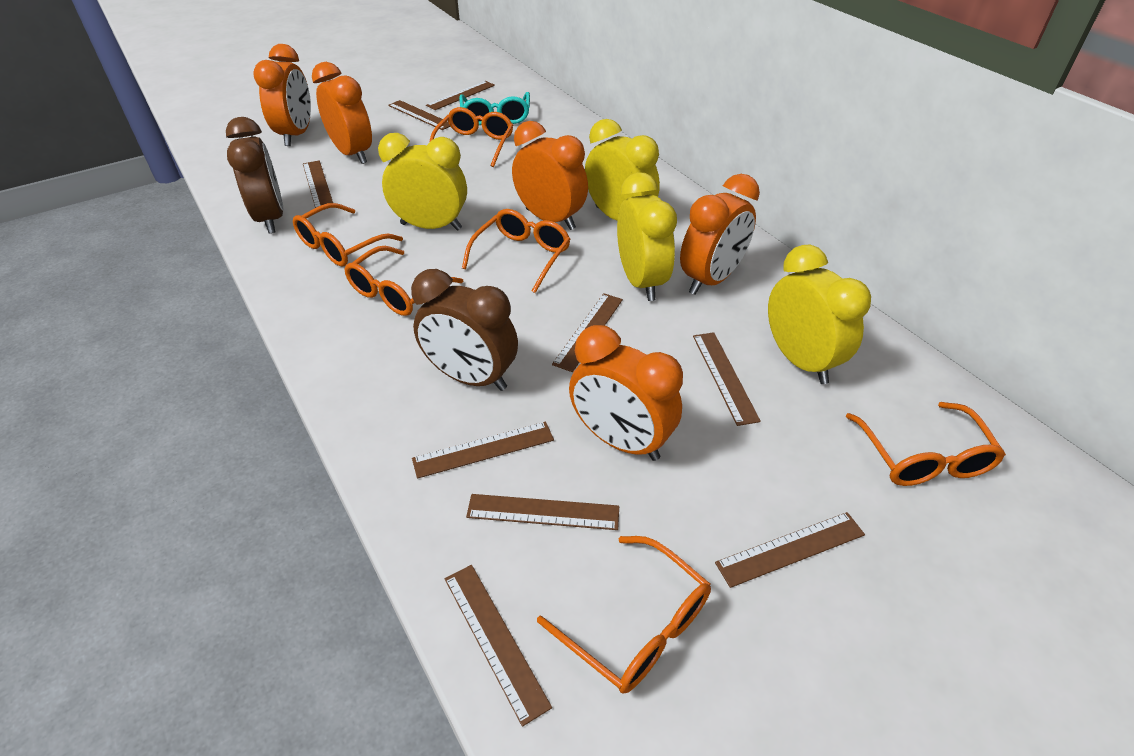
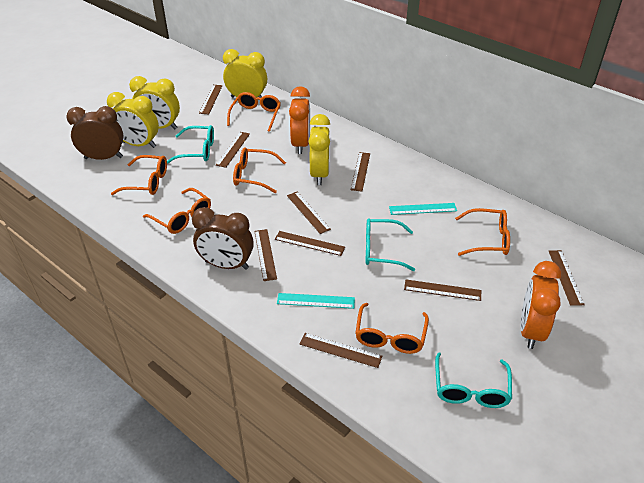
orange clock: 5 -> 2
turquoise glasses: 1 -> 3
turquoise ruler: 0 -> 2

